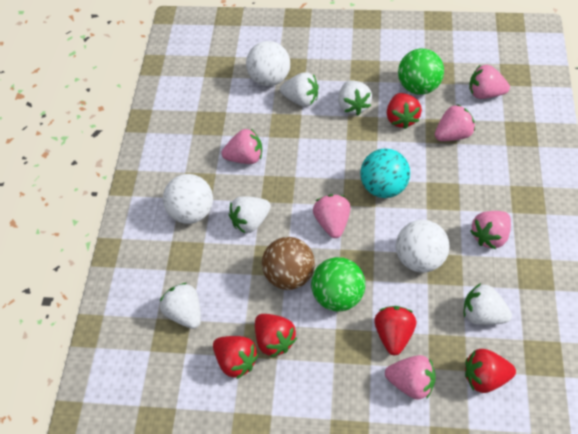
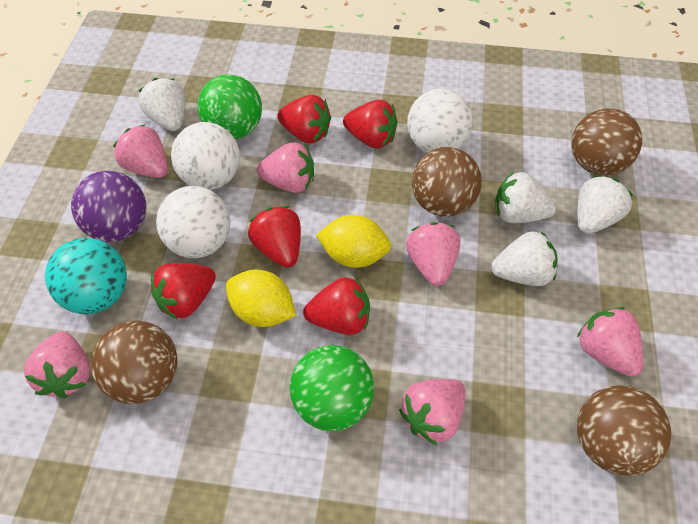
brown ball: 1 -> 4
purple ball: 0 -> 1
white strawberry: 5 -> 4
yellow lemon: 0 -> 2

